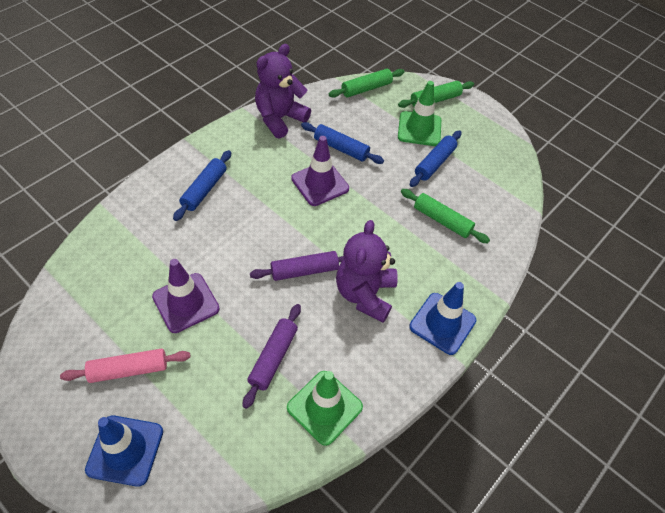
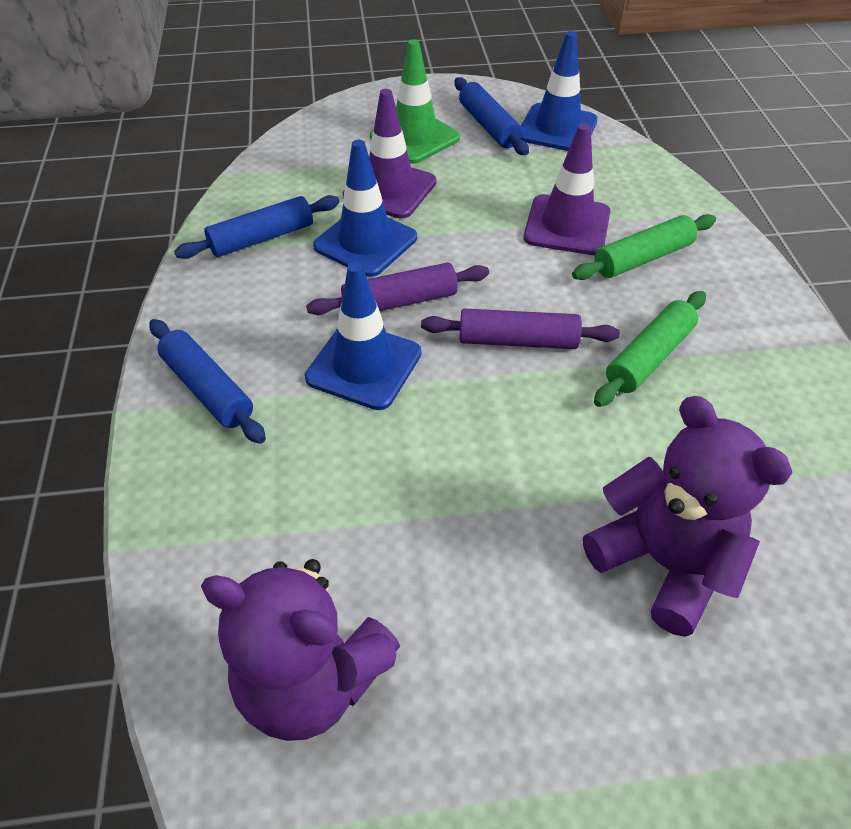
blue traffic cone: 2 -> 3
green rolling pin: 3 -> 2
green traffic cone: 2 -> 1
pink rolling pin: 1 -> 0

